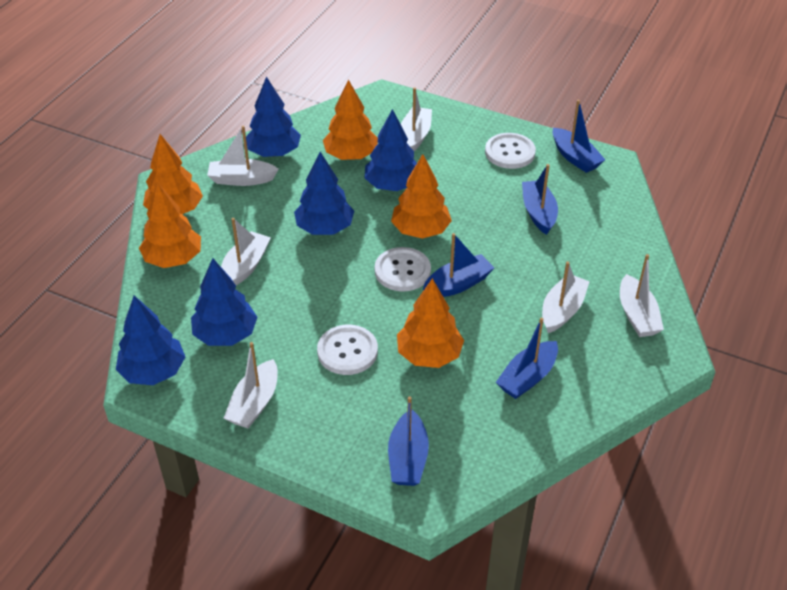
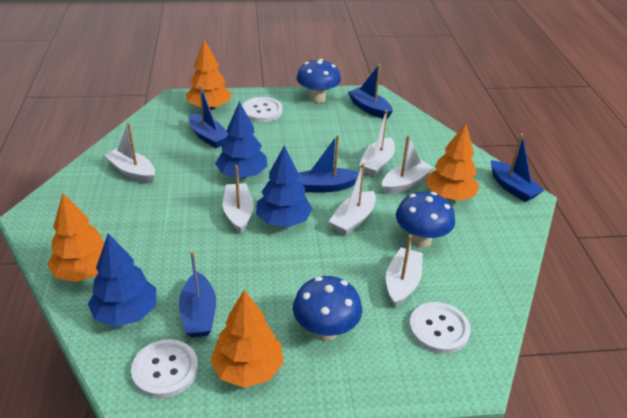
blue mushroom: 0 -> 3
blue tree: 5 -> 3
orange tree: 5 -> 4

